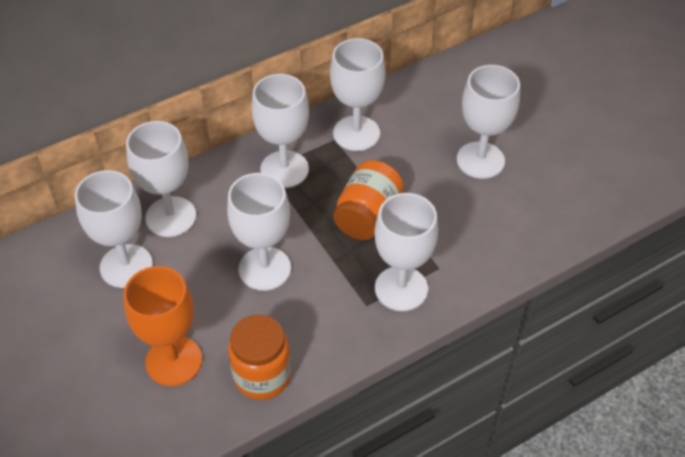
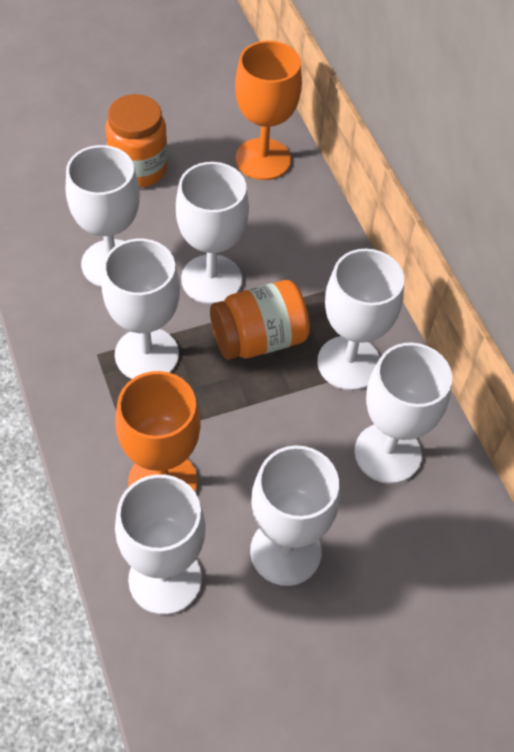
orange goblet: 1 -> 2

